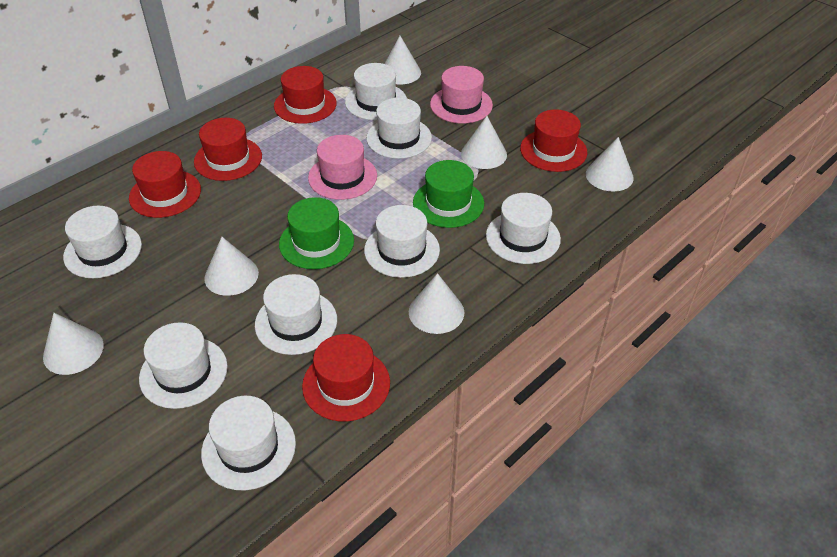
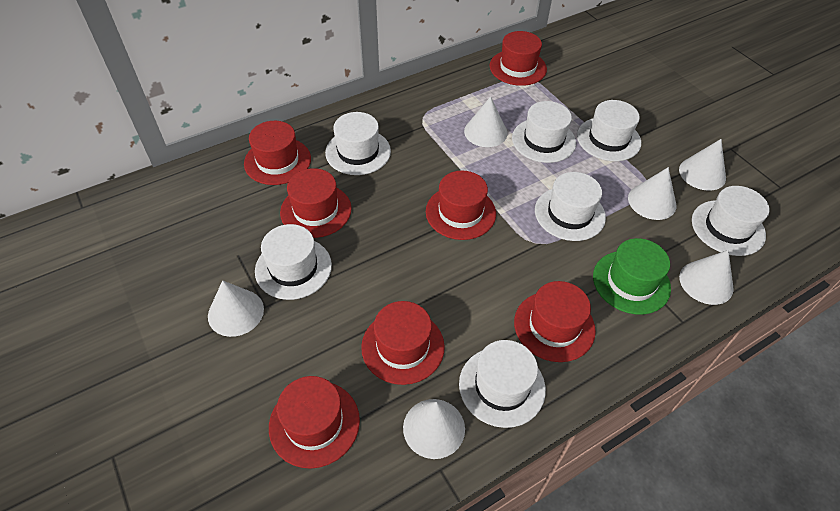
green hat: 2 -> 1
pink hat: 2 -> 0
red hat: 5 -> 7
white hat: 8 -> 7

